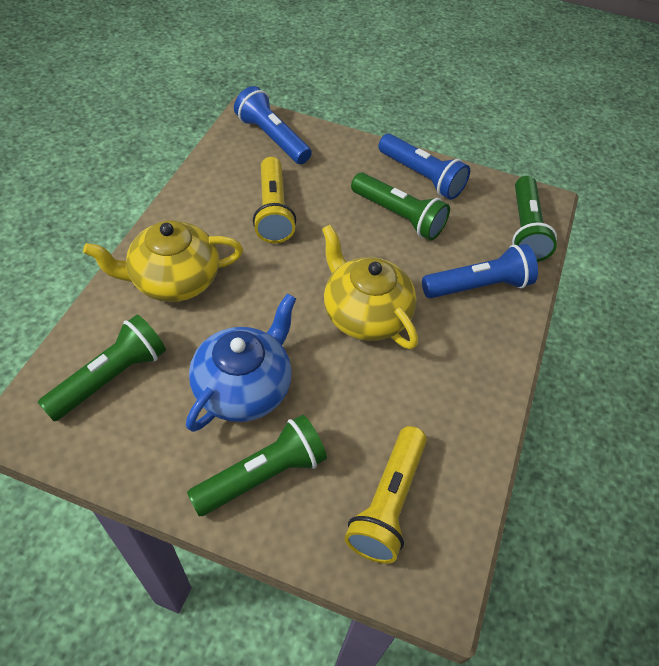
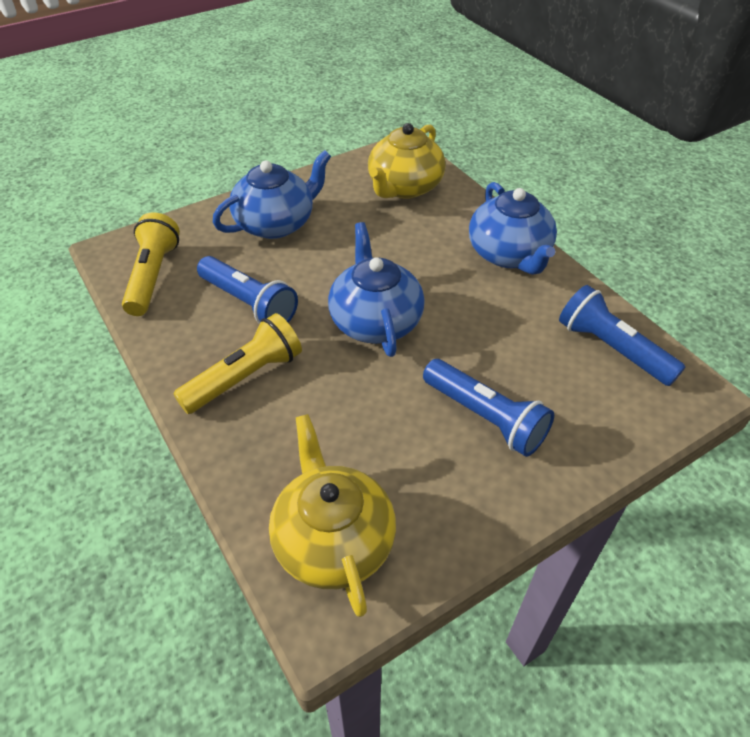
blue teapot: 1 -> 3
green flashlight: 4 -> 0

